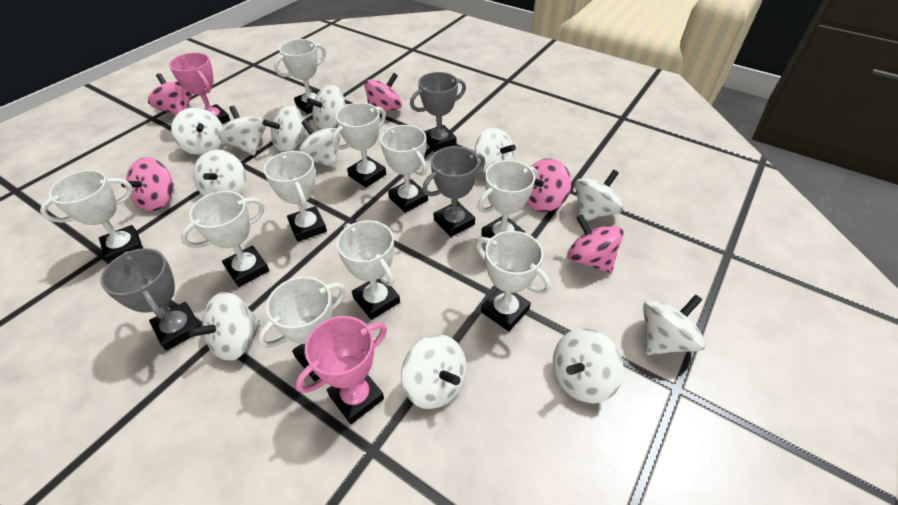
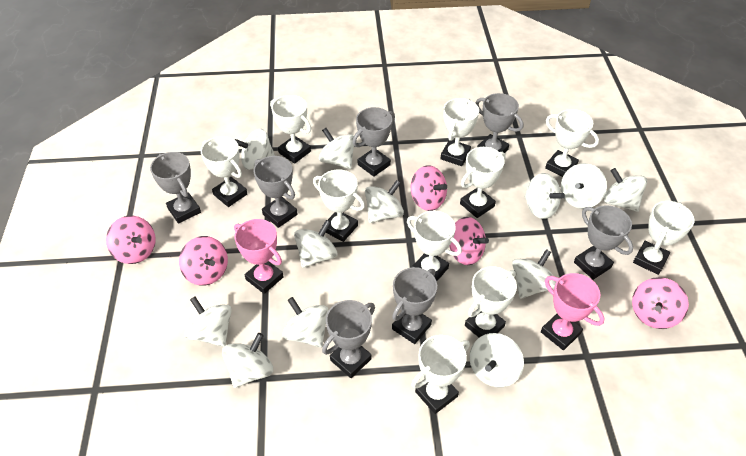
grey trophy: 3 -> 7

